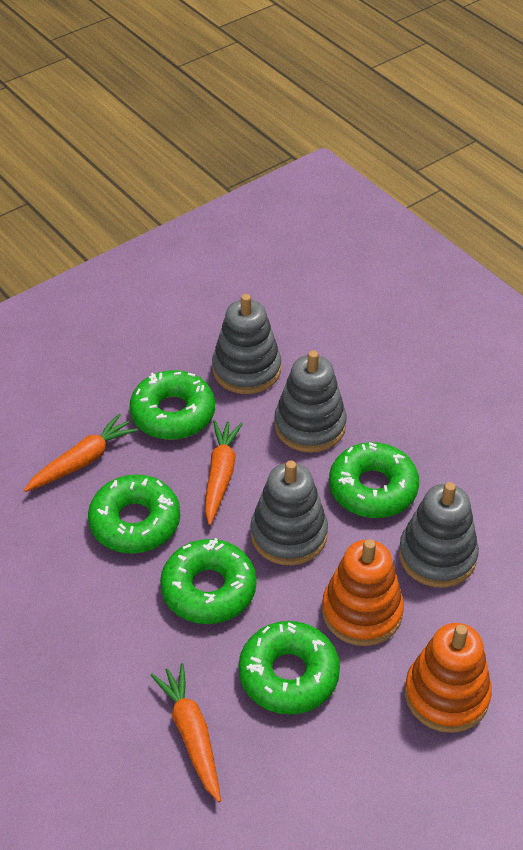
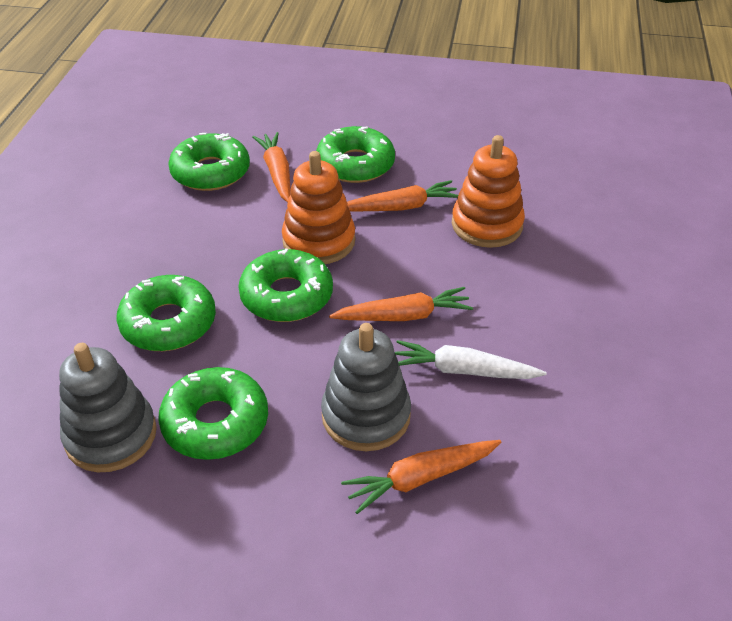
grey stacking toy: 4 -> 2
orange carrot: 3 -> 4
white carrot: 0 -> 1

